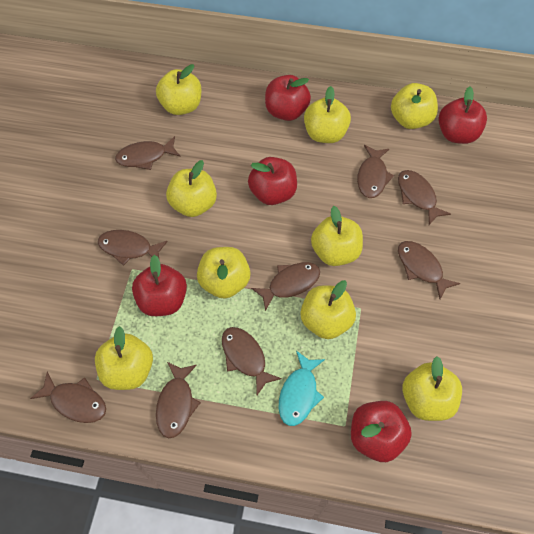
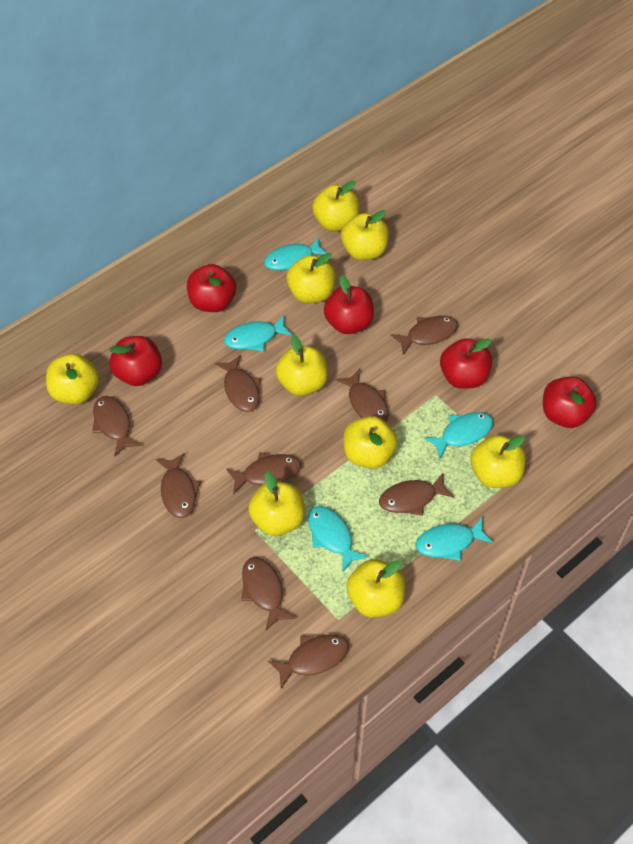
turquoise fish: 1 -> 5

